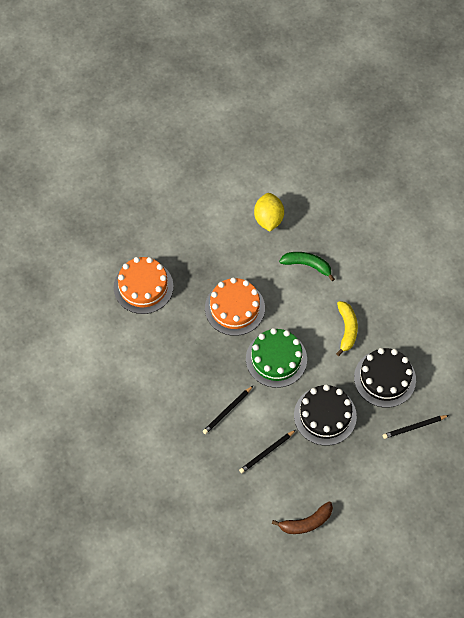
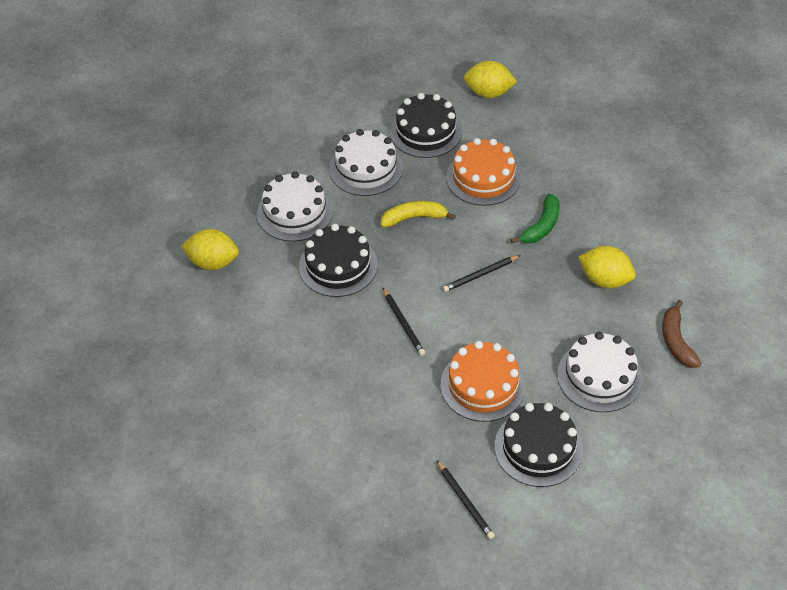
black cake: 2 -> 3
green cake: 1 -> 0
white cake: 0 -> 3
yellow lemon: 1 -> 3

